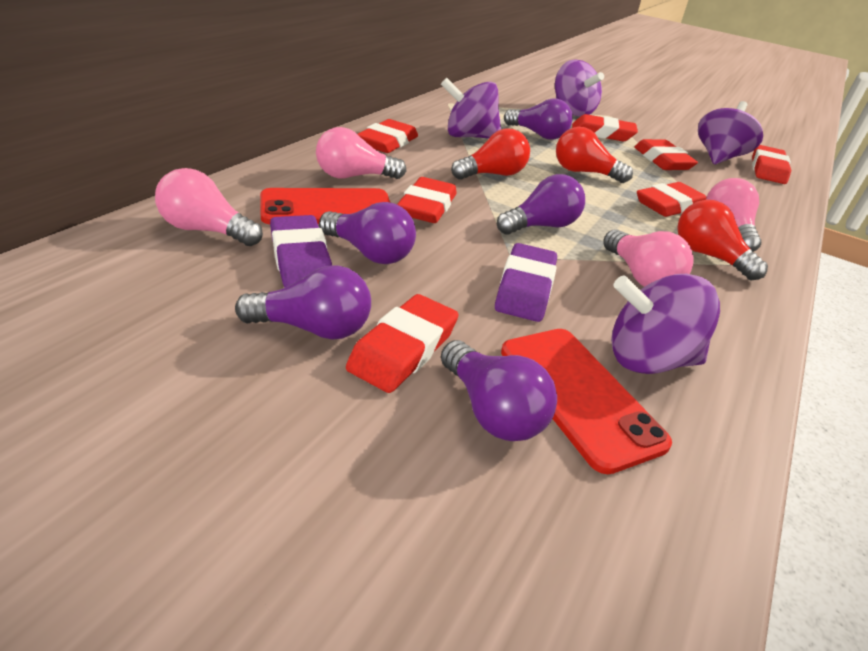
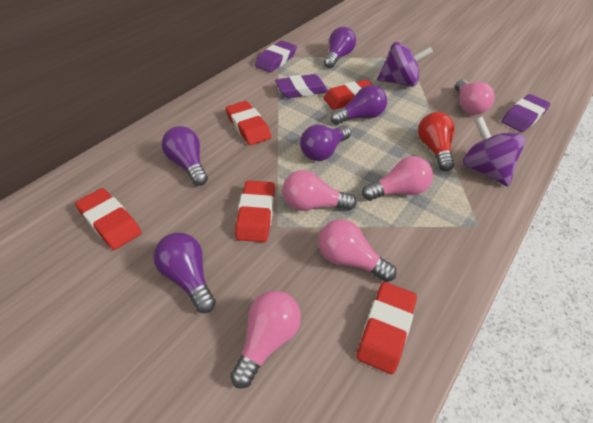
pink light bulb: 4 -> 5
purple eraser: 2 -> 3
purple spinning top: 4 -> 2
red eraser: 7 -> 5
red light bulb: 3 -> 1
red phone: 2 -> 0

